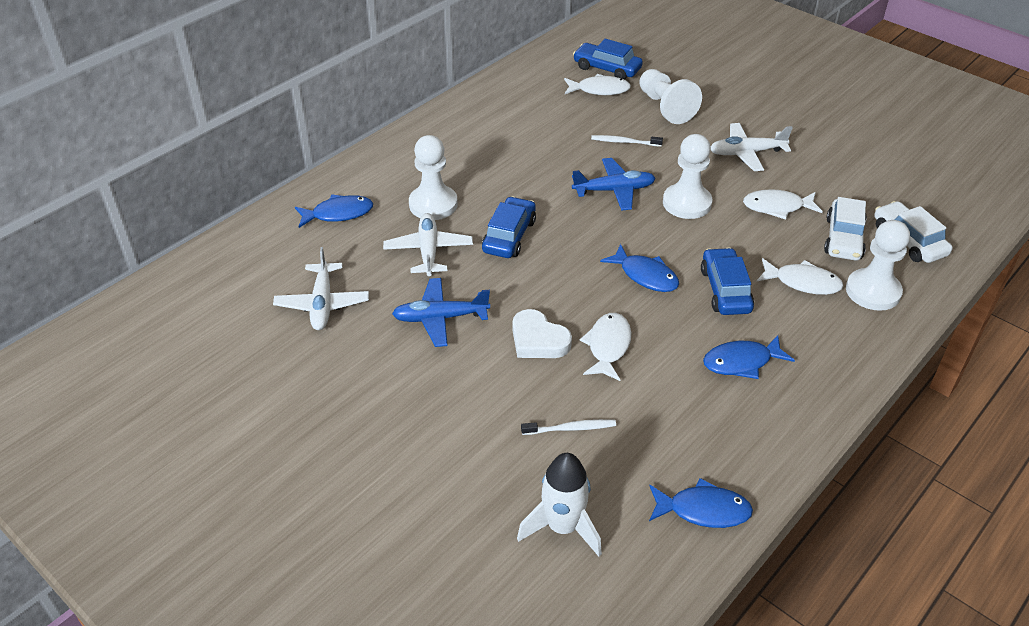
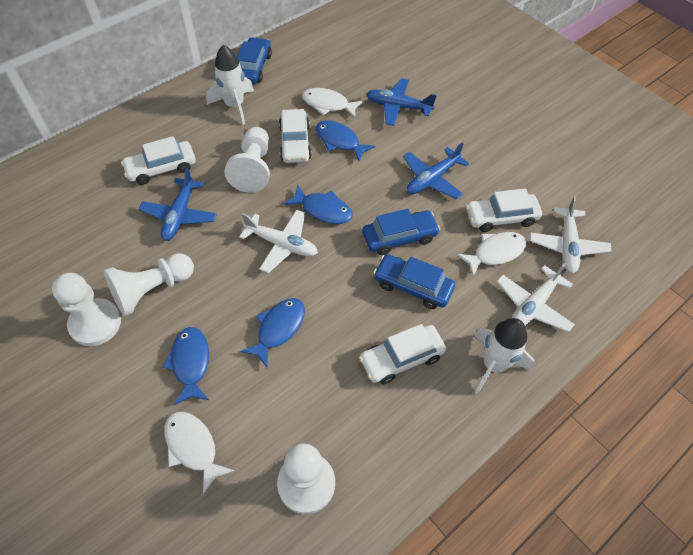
blue plane: 2 -> 3
white car: 2 -> 4
white fish: 4 -> 3
white heart: 1 -> 0
white rocket: 1 -> 2
white toothbrush: 2 -> 0

